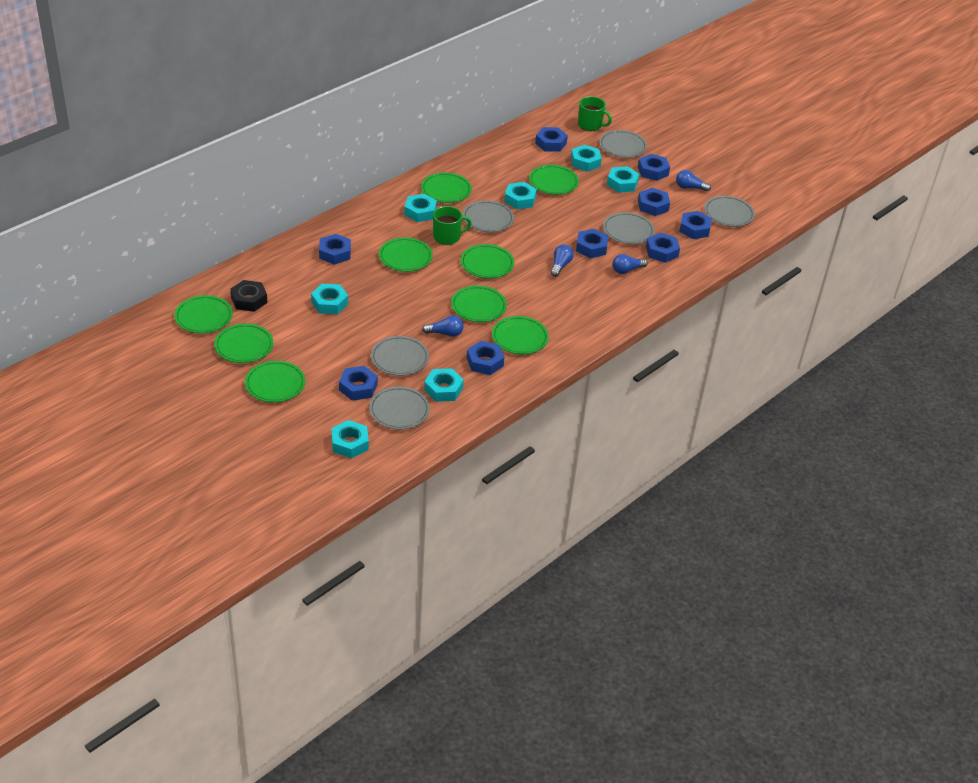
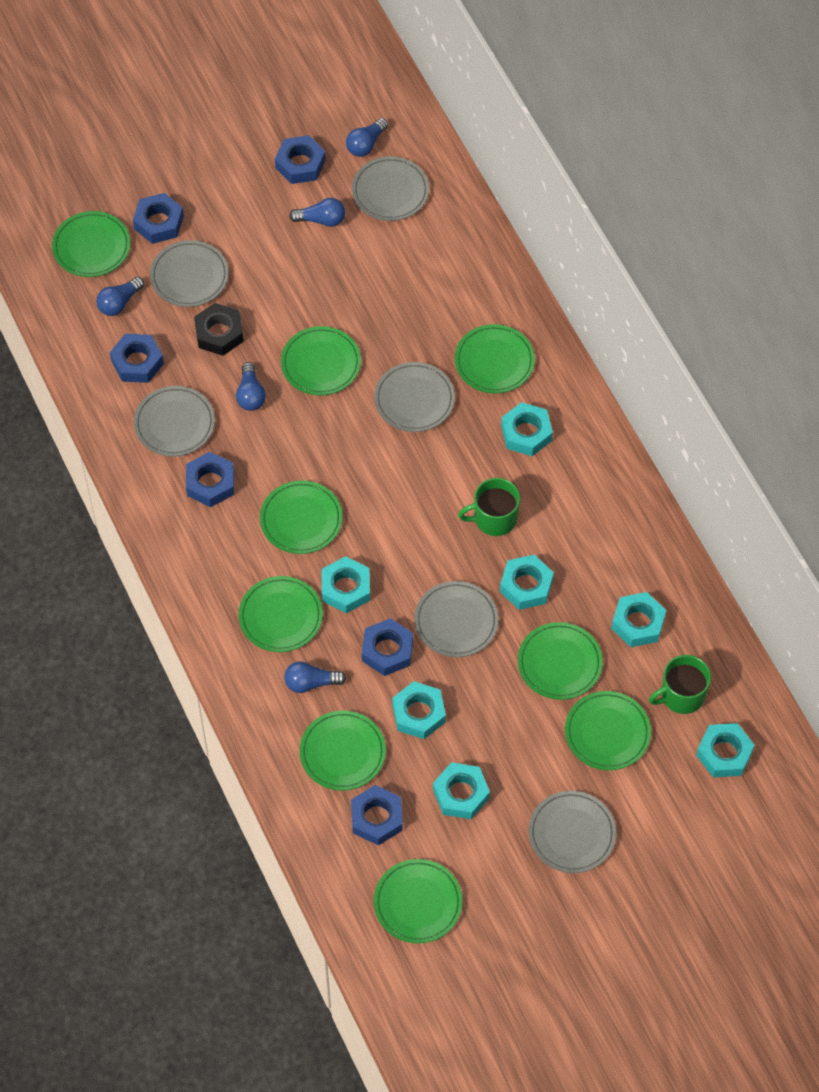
blue light bulb: 4 -> 5
blue nut: 9 -> 6

